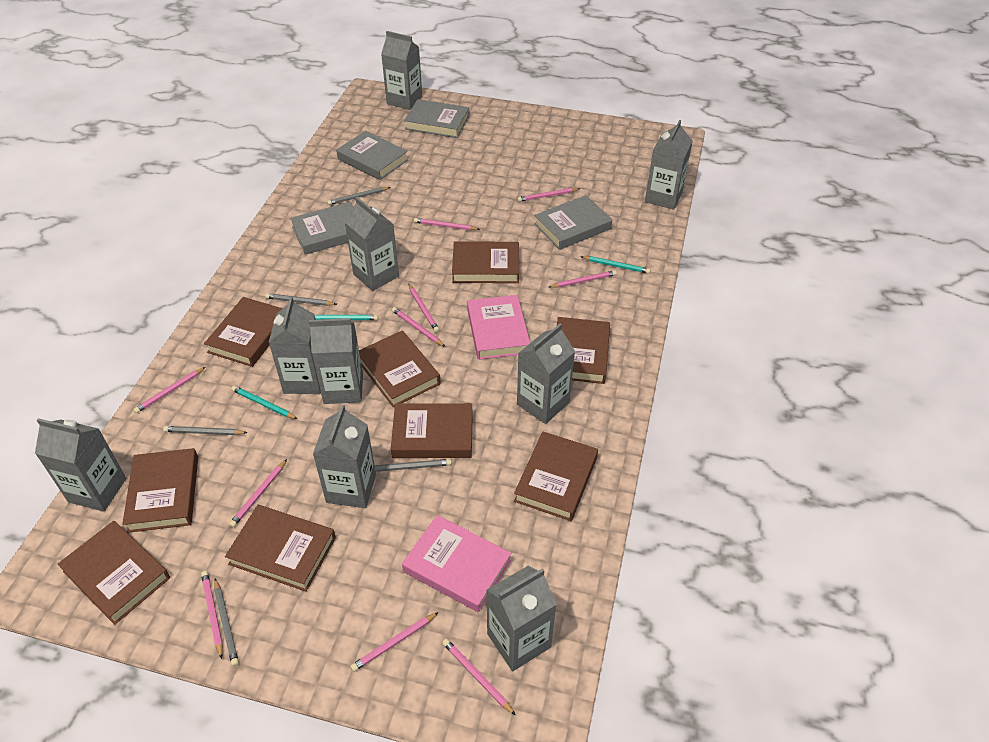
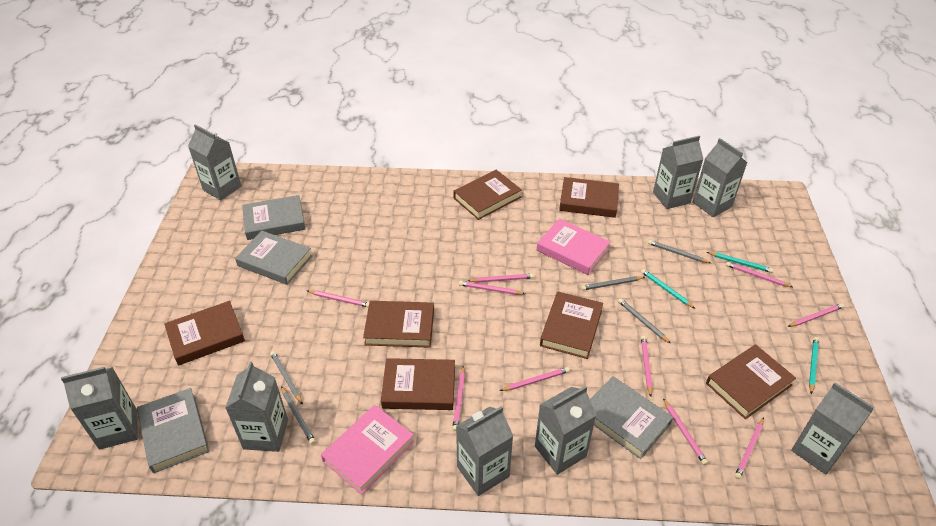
brown book: 9 -> 7
grey carton: 9 -> 8

